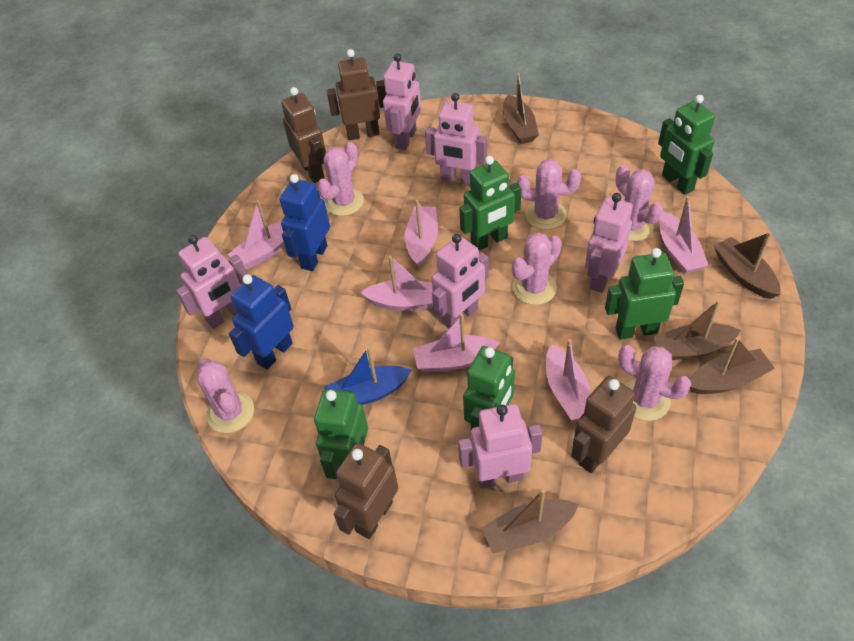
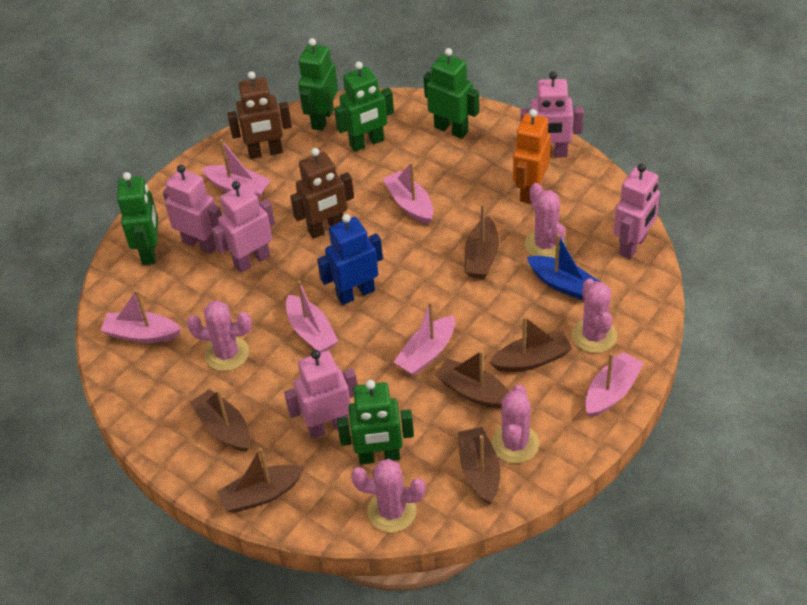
blue robot: 2 -> 1
brown boat: 5 -> 6
brown robot: 4 -> 2
orange robot: 0 -> 1
pink cactus: 6 -> 5
pink robot: 6 -> 5

